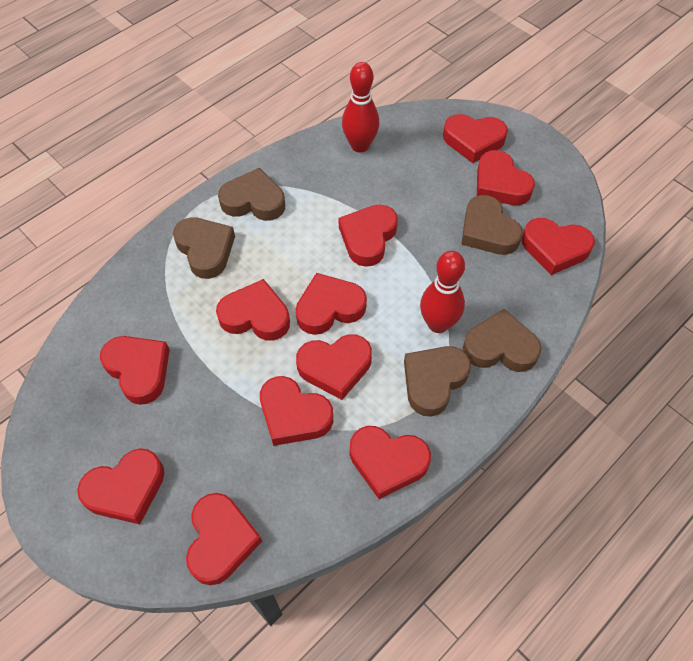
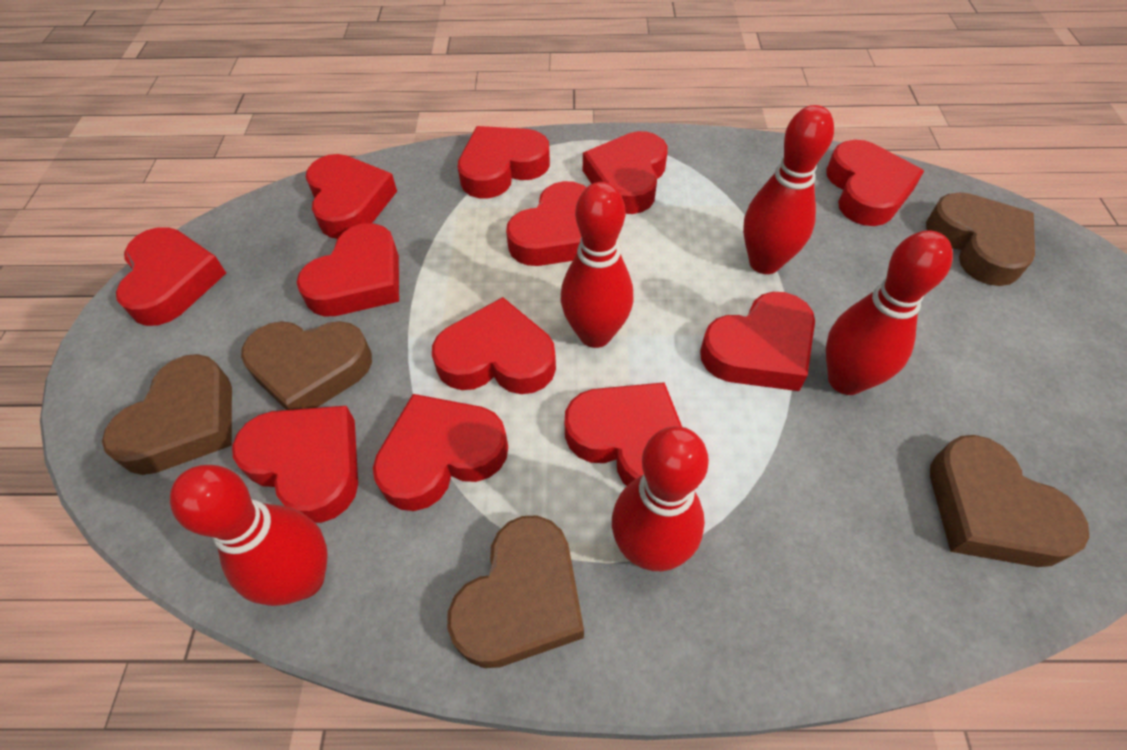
red bowling pin: 2 -> 5

